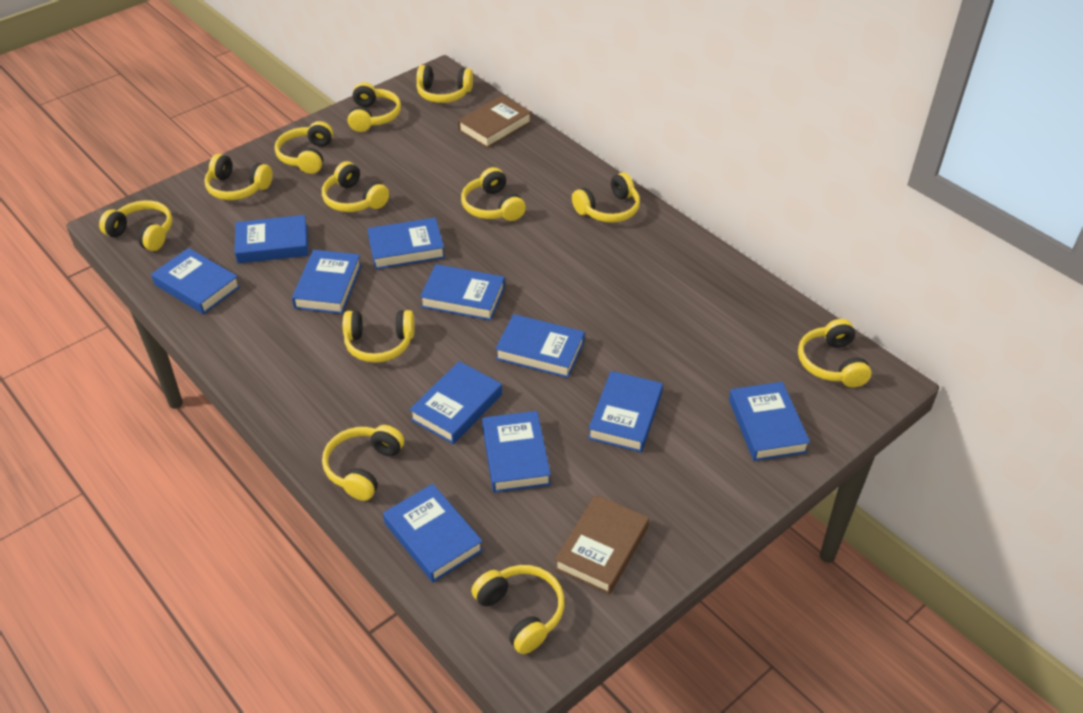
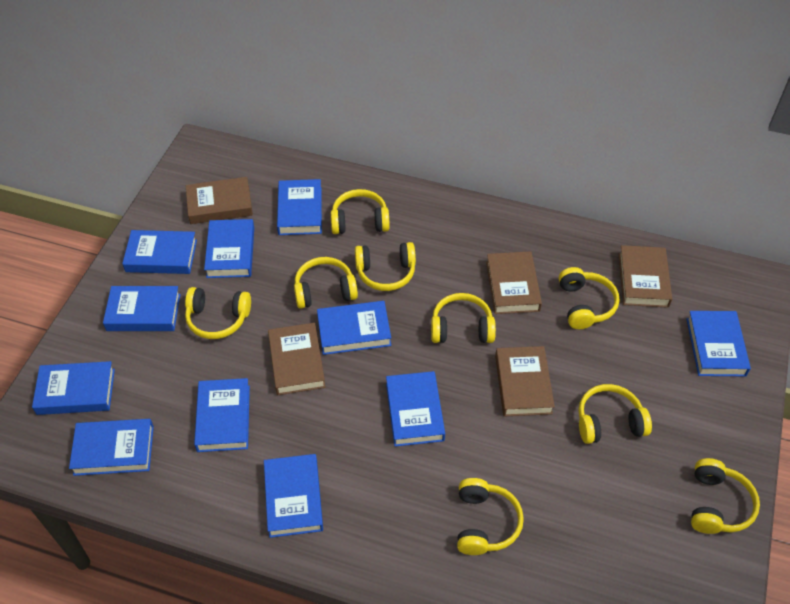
brown book: 2 -> 5
yellow headphones: 12 -> 9

